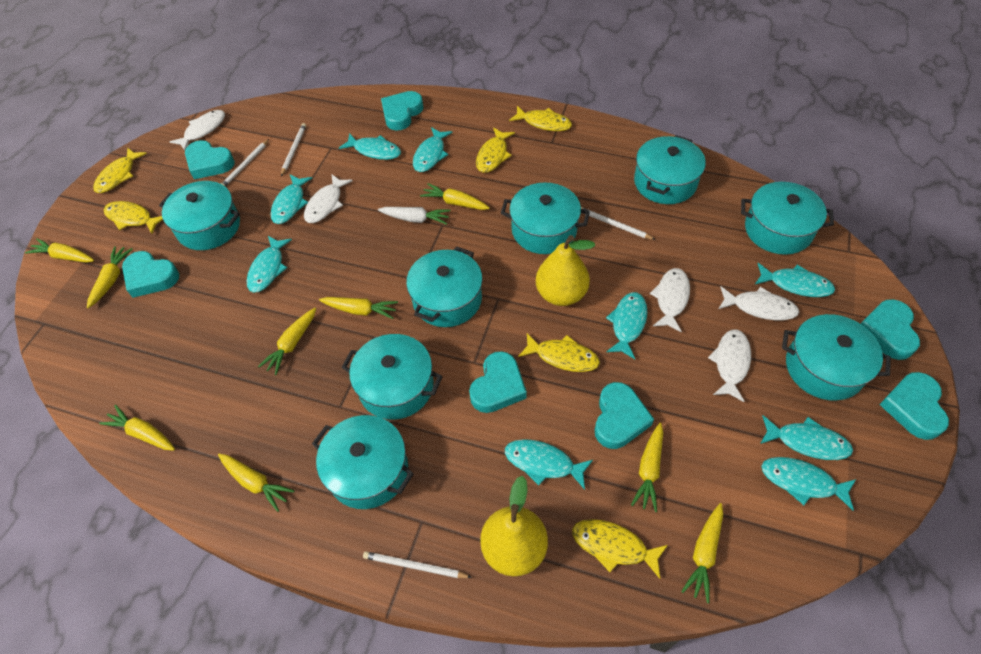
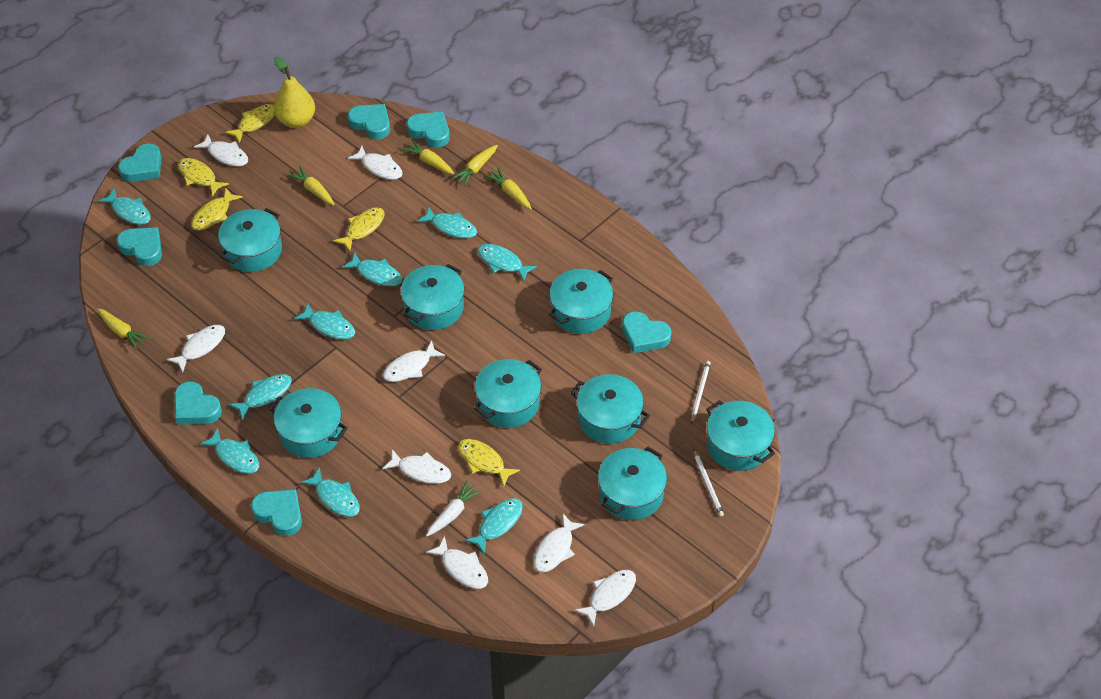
white fish: 5 -> 8
white pencil: 4 -> 2
yellow carrot: 9 -> 5
yellow fish: 6 -> 5
yellow pear: 2 -> 1

